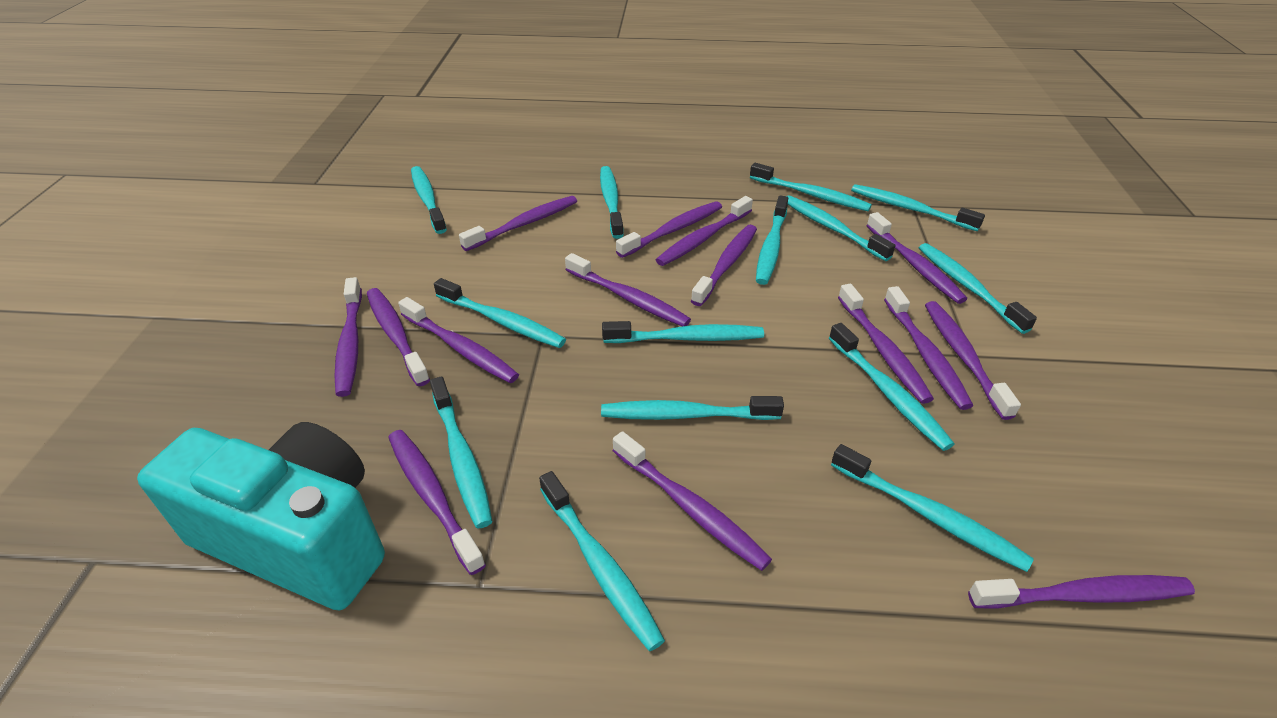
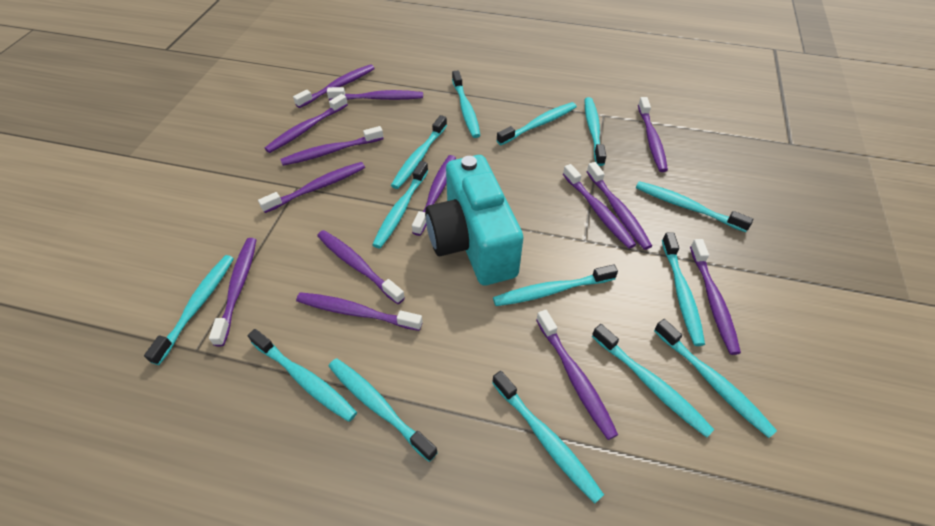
purple toothbrush: 15 -> 14

